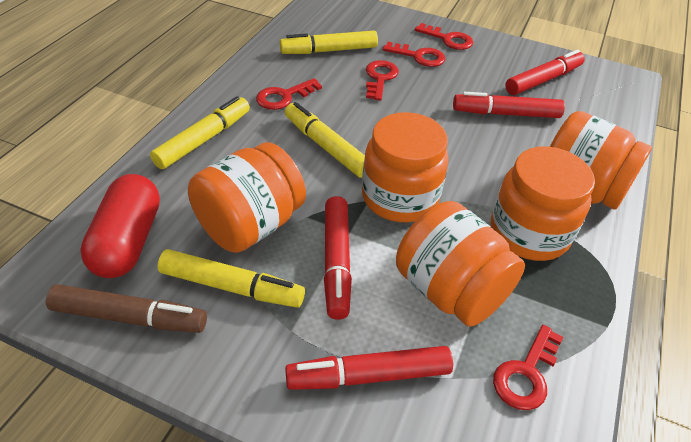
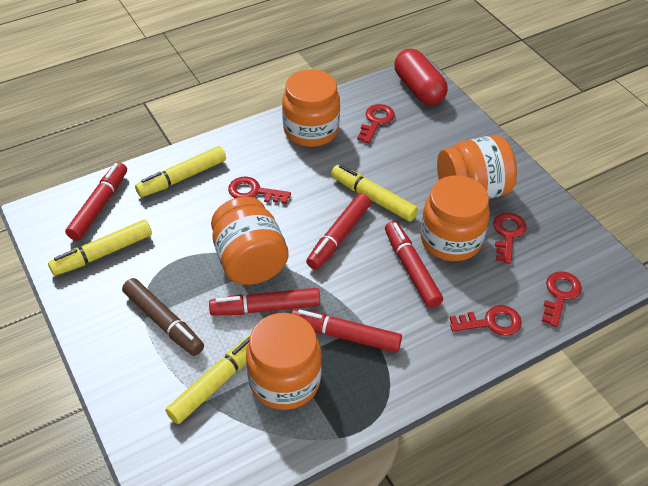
red marker: 4 -> 5

